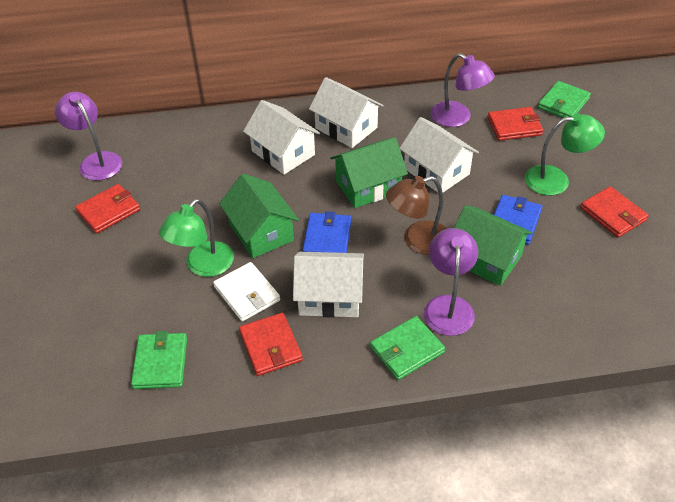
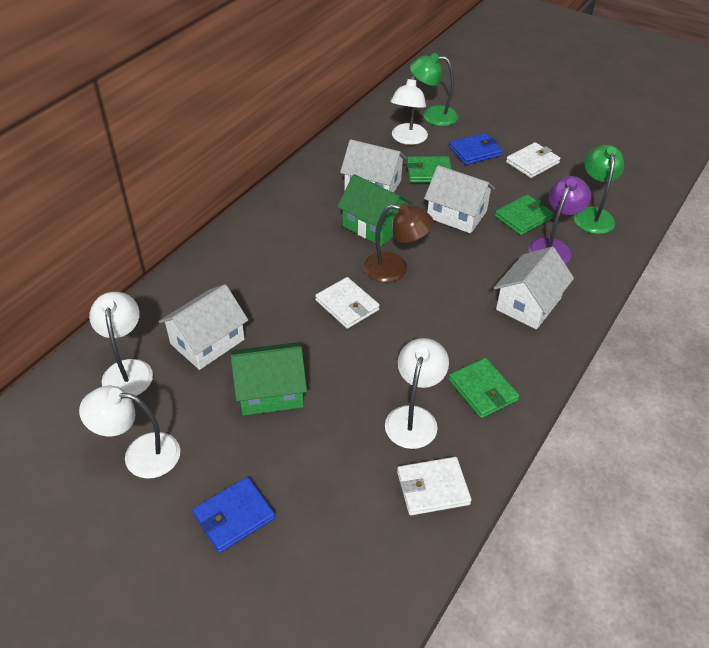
green house: 3 -> 2
purple lamp: 3 -> 1
red wallet: 4 -> 0
white lamp: 0 -> 4
white wallet: 1 -> 3

